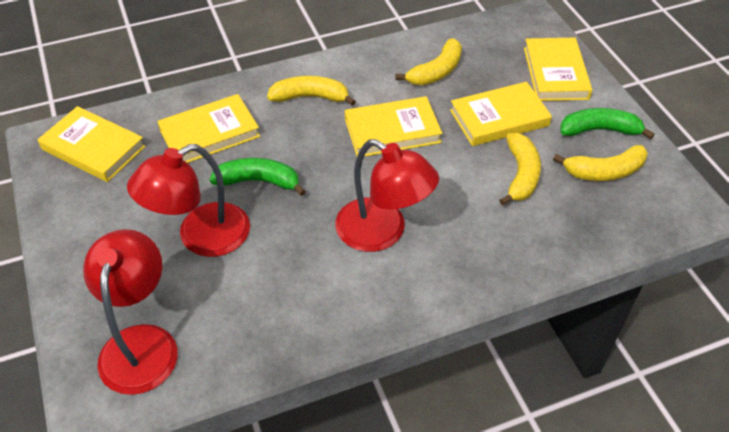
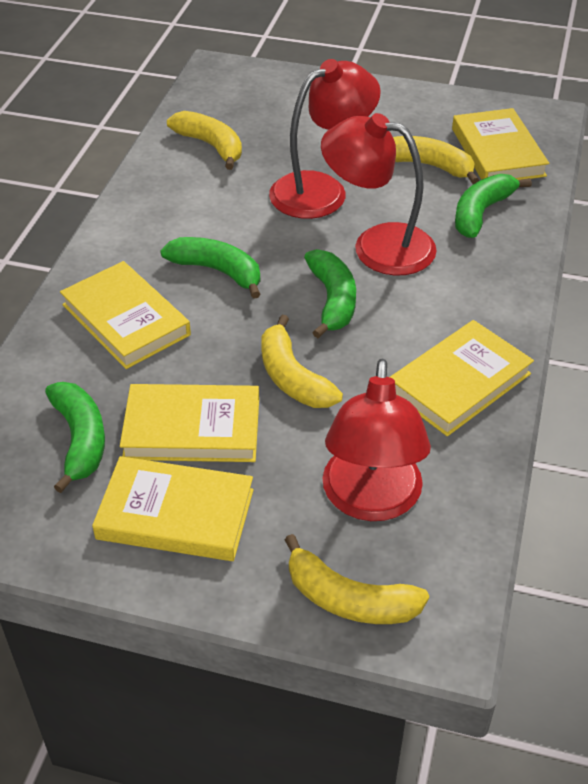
green banana: 2 -> 4

